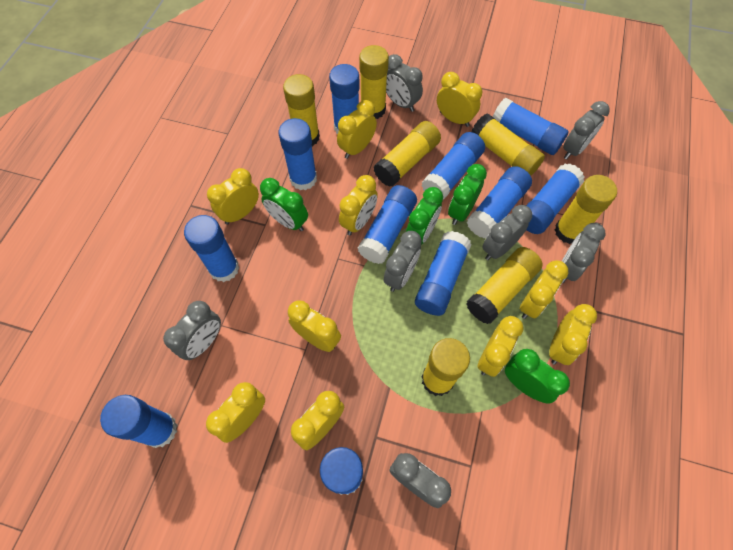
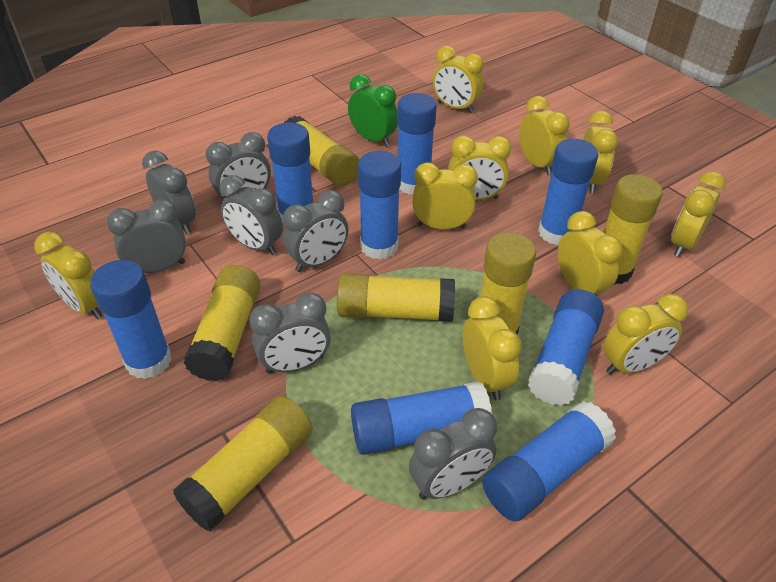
blue glue stick: 11 -> 8
green clock: 4 -> 1
yellow glue stick: 7 -> 6

